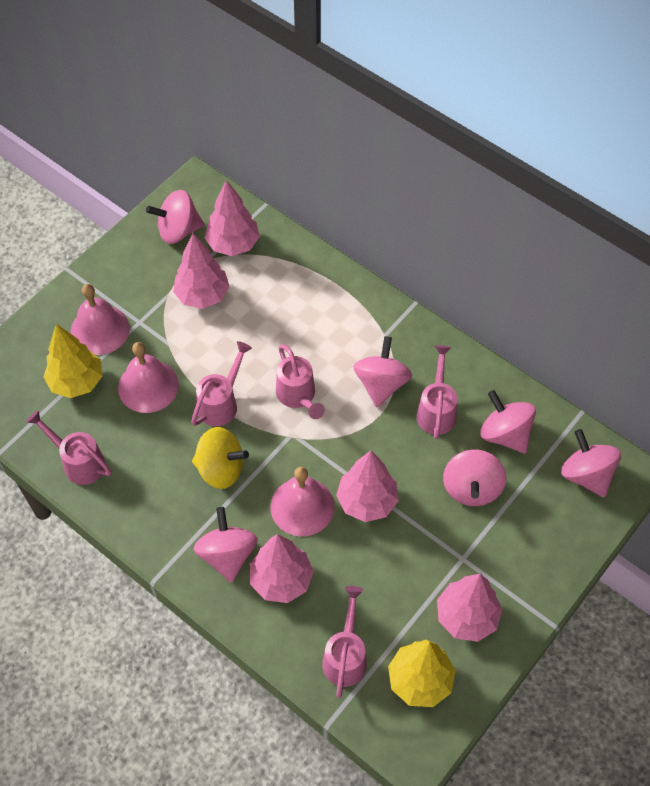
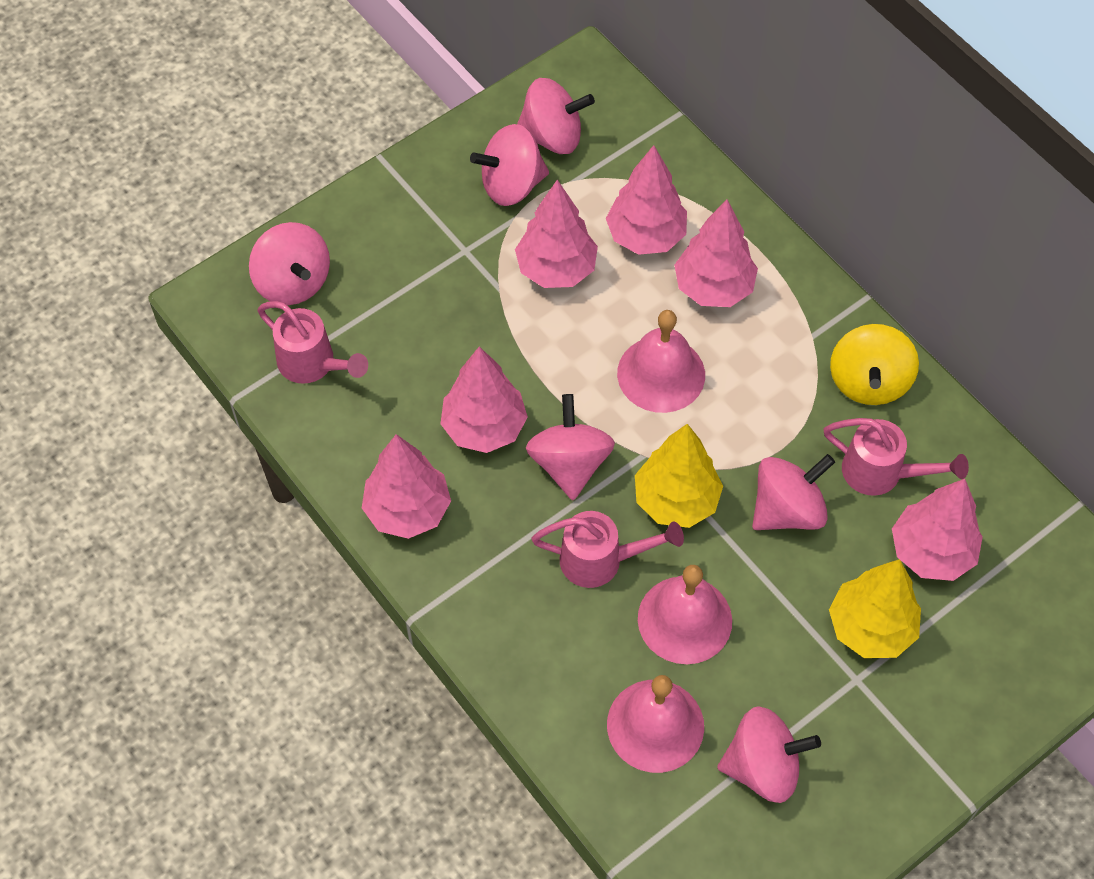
pink tree: 5 -> 6
pink watering can: 5 -> 3

